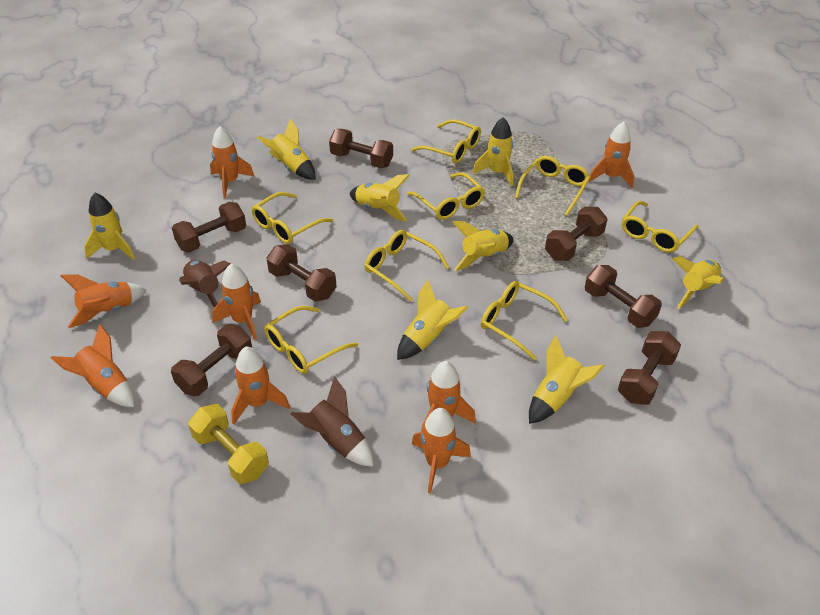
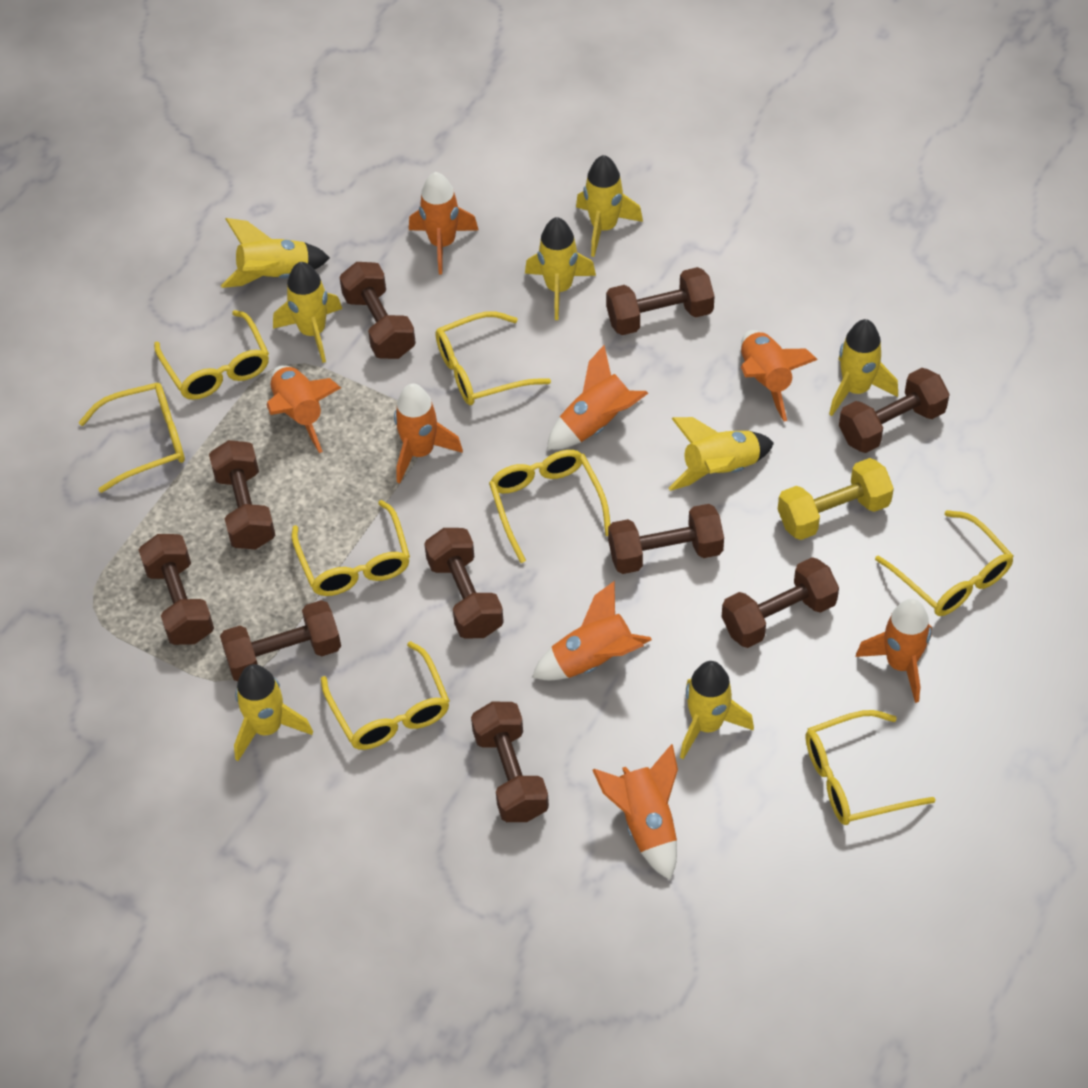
brown dumbbell: 7 -> 10
brown rocket: 2 -> 0

